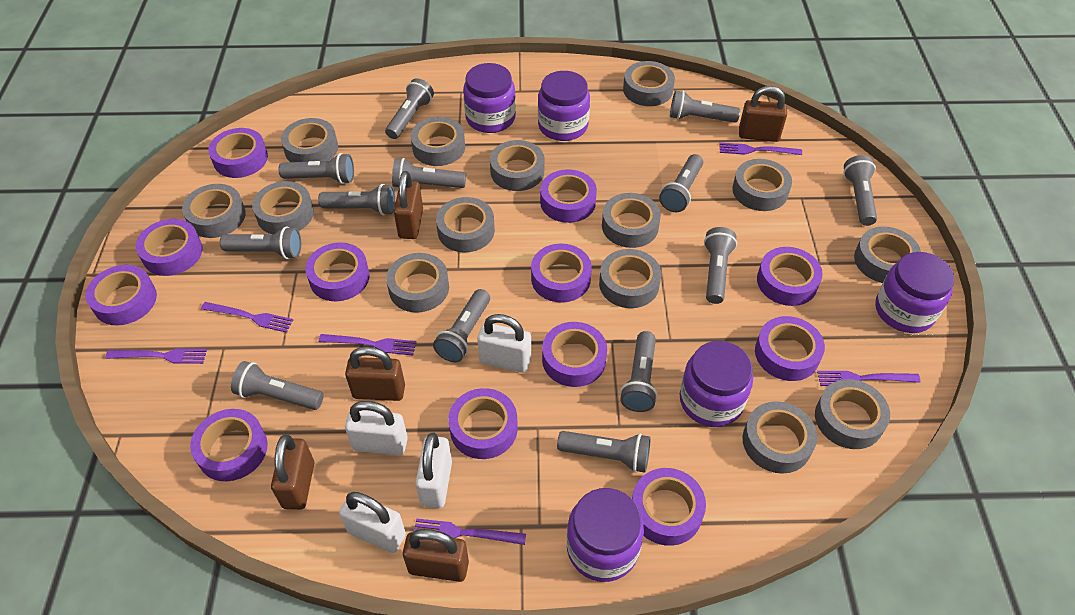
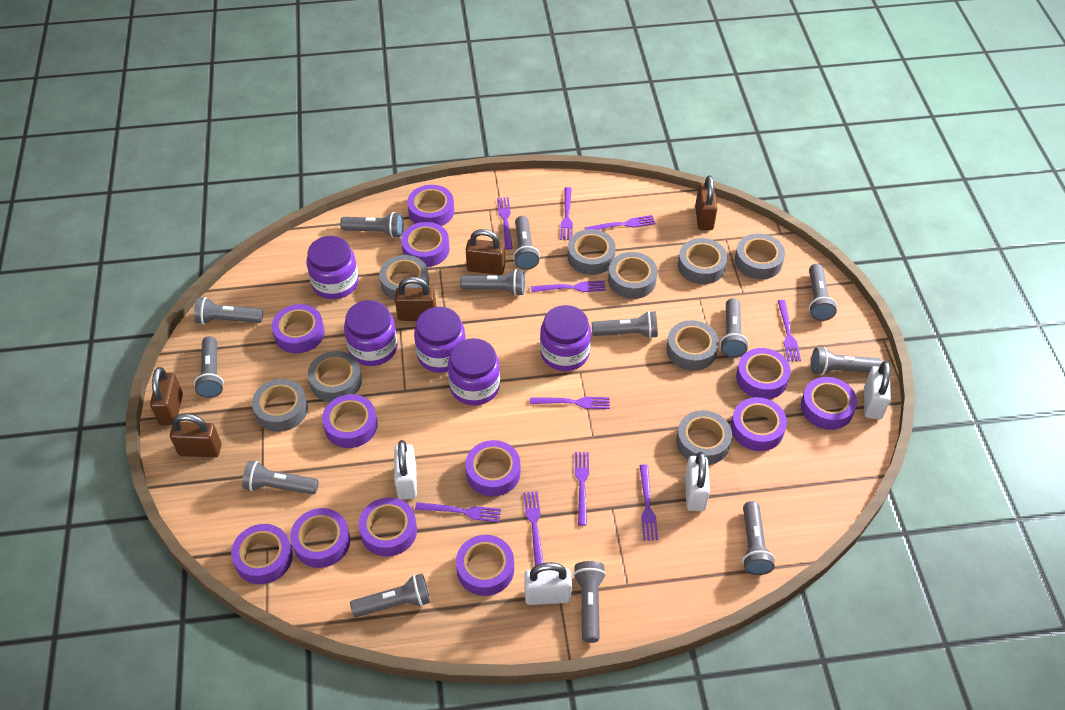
grey tape: 14 -> 9
purple fork: 6 -> 10

